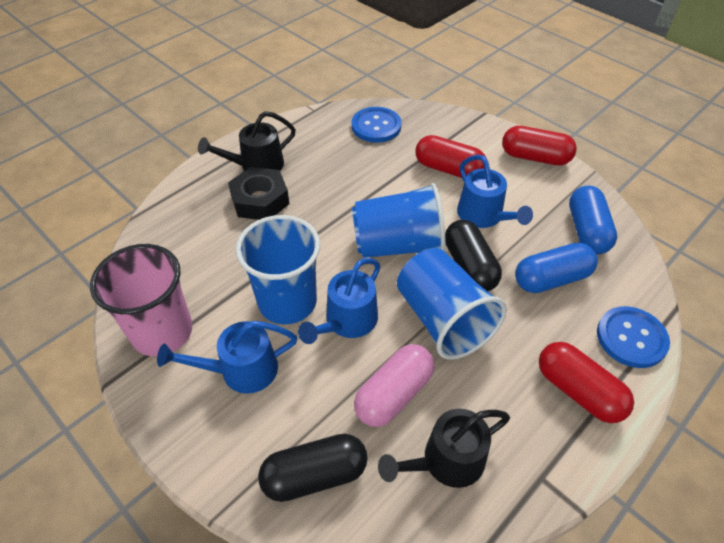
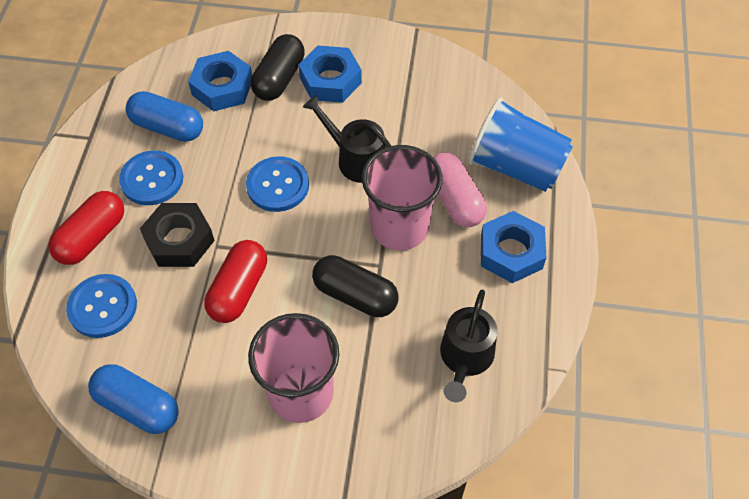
blue button: 2 -> 3
blue cup: 3 -> 1
blue nut: 0 -> 3
blue watering can: 3 -> 0
pink cup: 1 -> 2
red capsule: 3 -> 2

